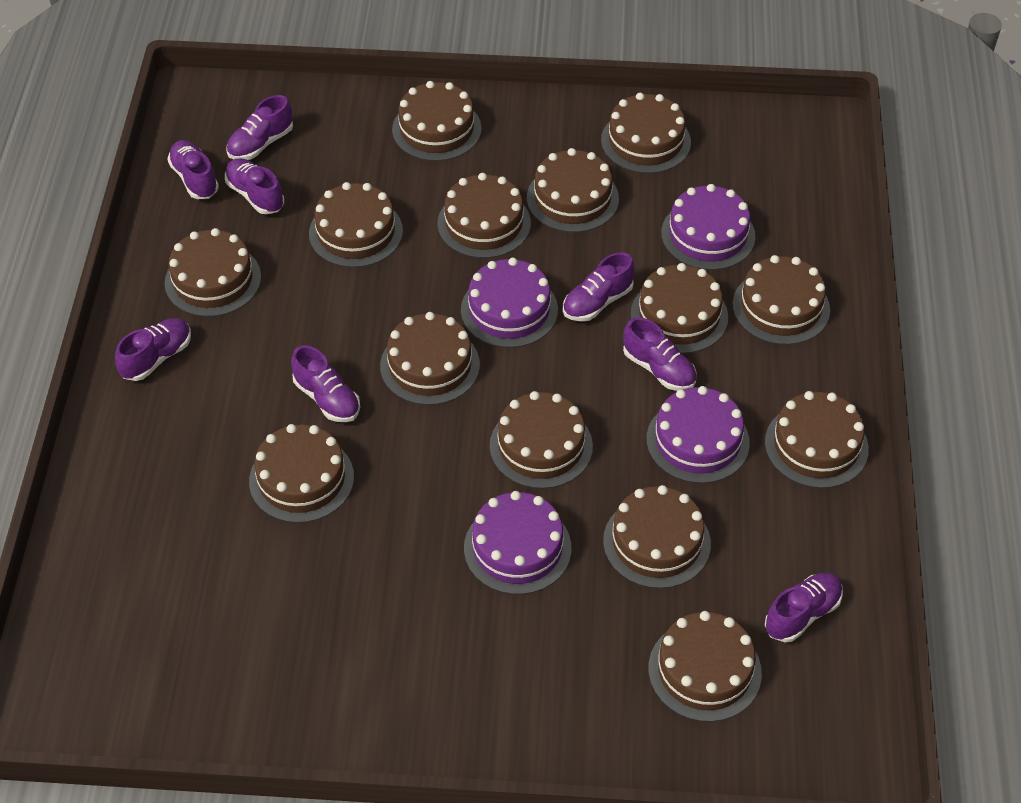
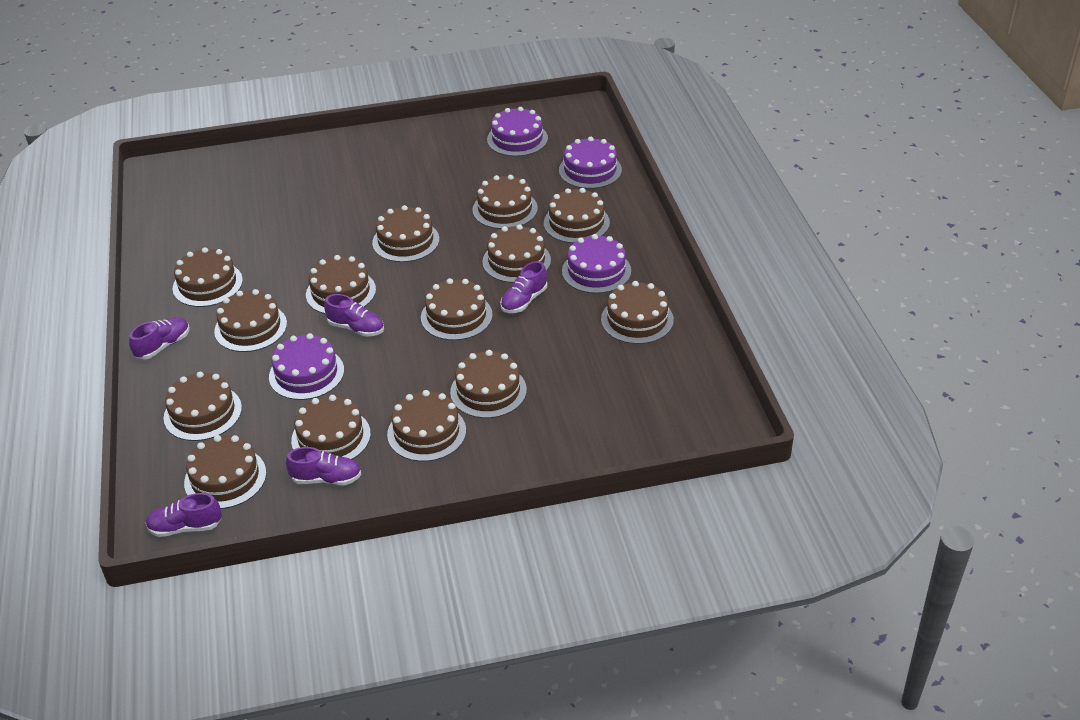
purple shoe: 8 -> 5

